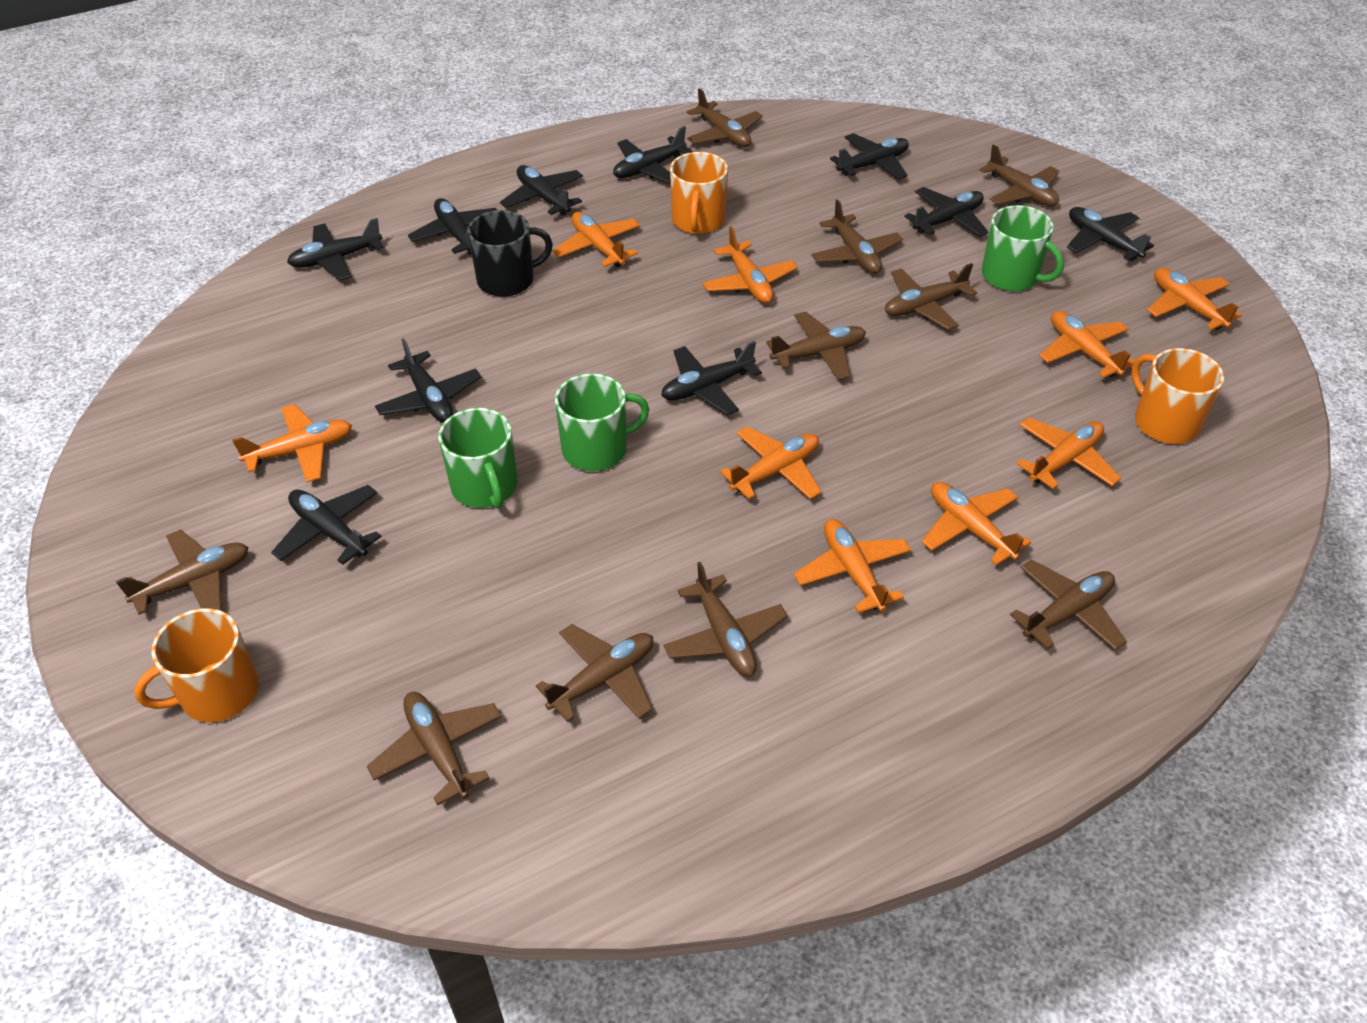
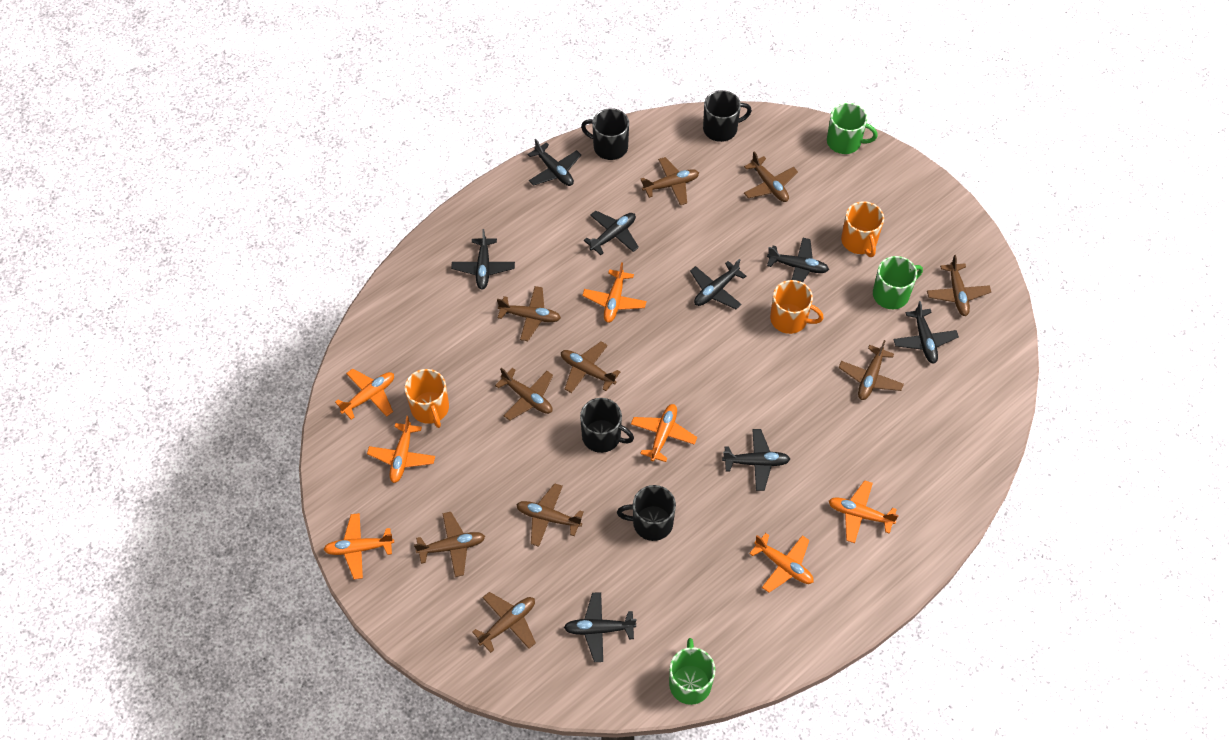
black mug: 1 -> 4
black plane: 10 -> 8
orange plane: 9 -> 7

